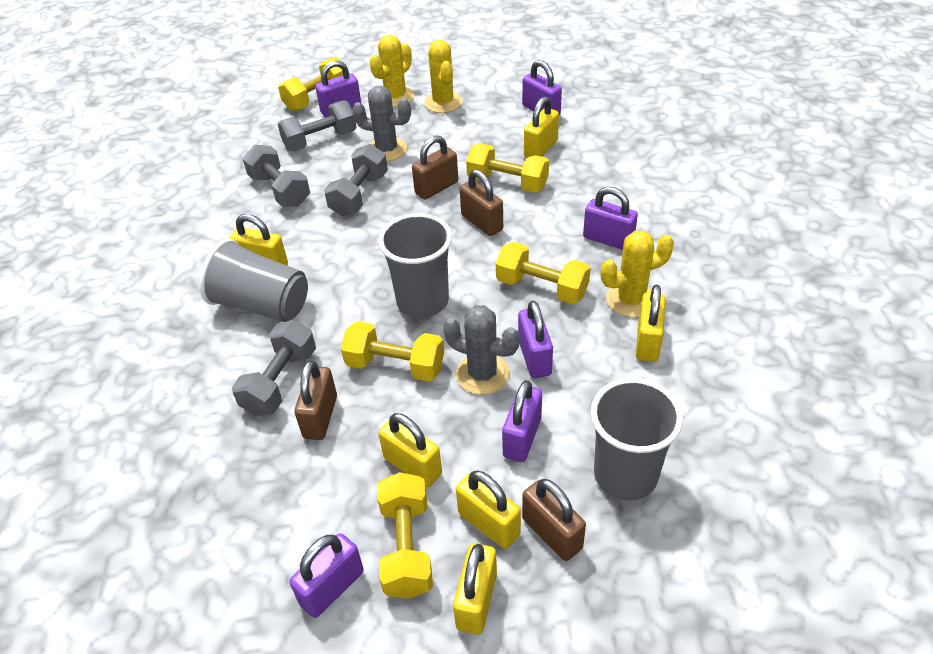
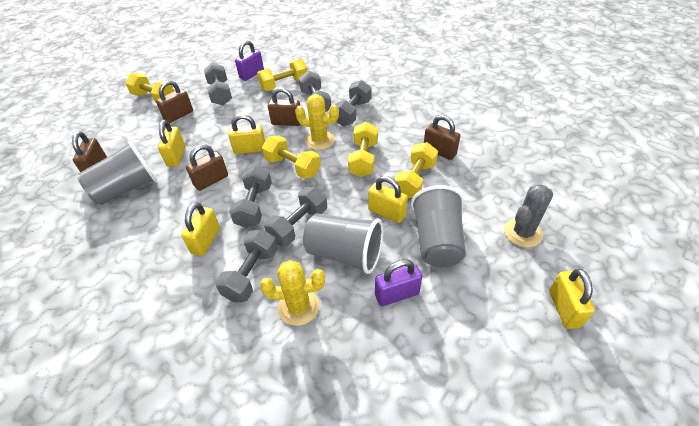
brown padlock: 4 -> 5
grey cactus: 2 -> 1
grey dumbbell: 4 -> 6
purple padlock: 6 -> 2
yellow cactus: 3 -> 2
yellow padlock: 6 -> 5

